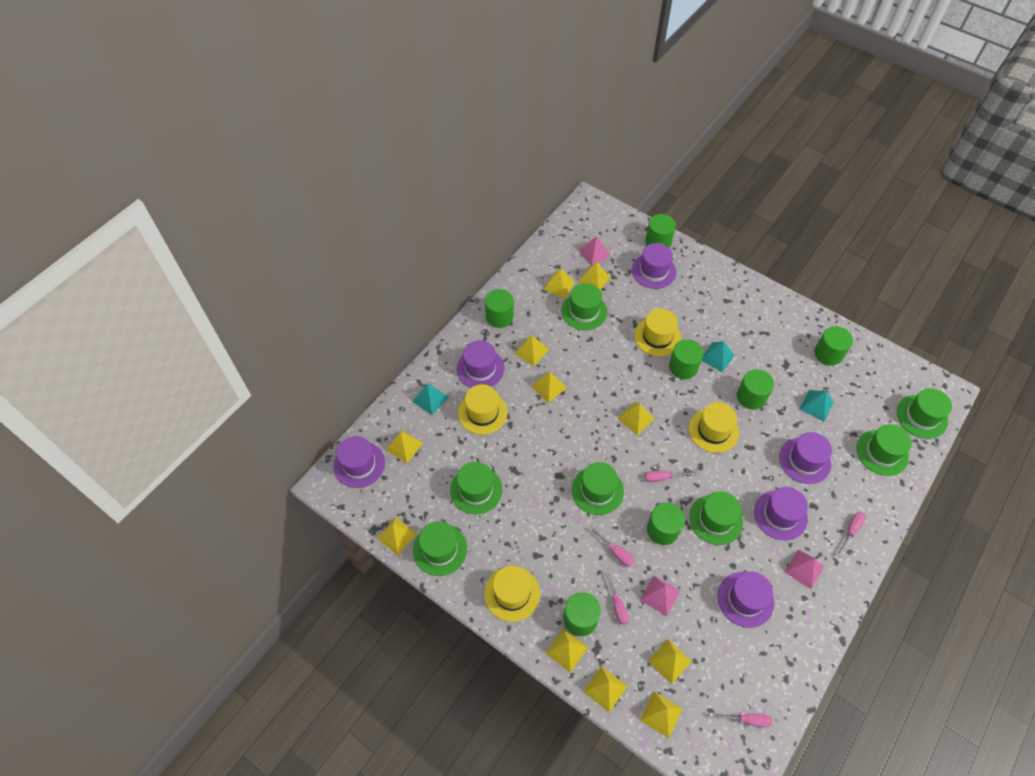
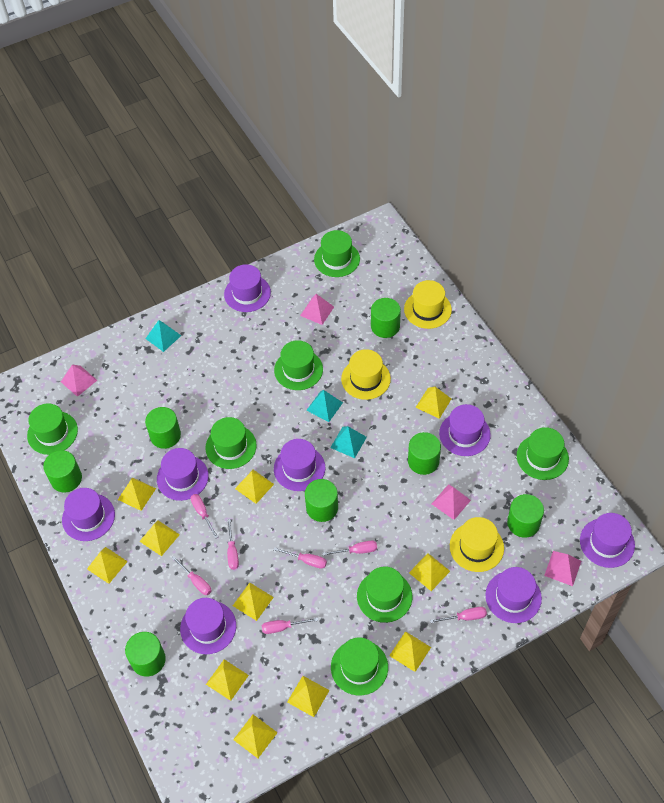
pink pyramid: 3 -> 4
pink screwdriver: 5 -> 7
purple hat: 6 -> 8
yellow hat: 4 -> 3

